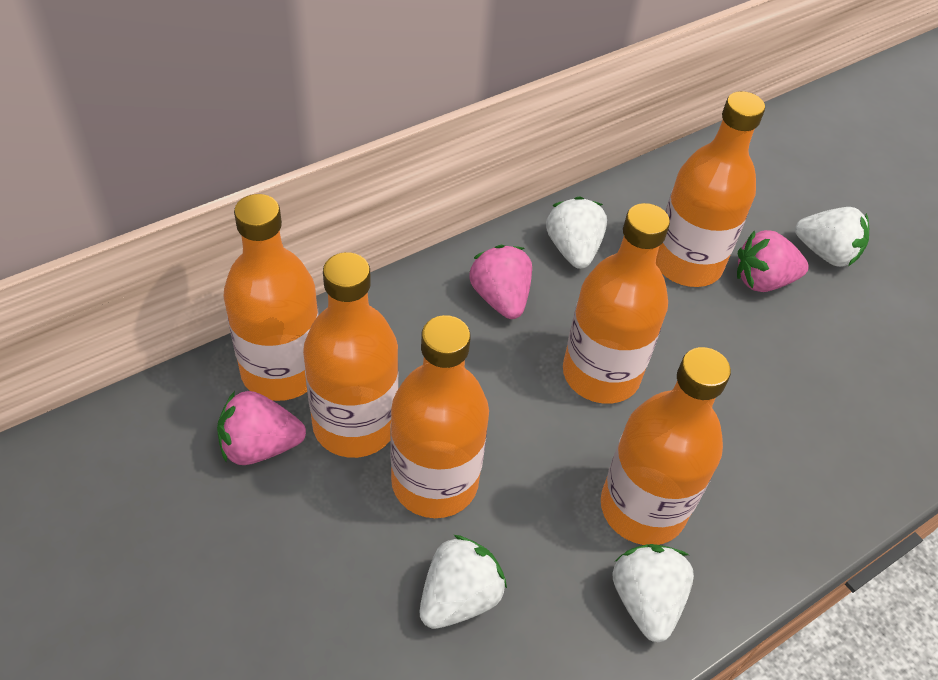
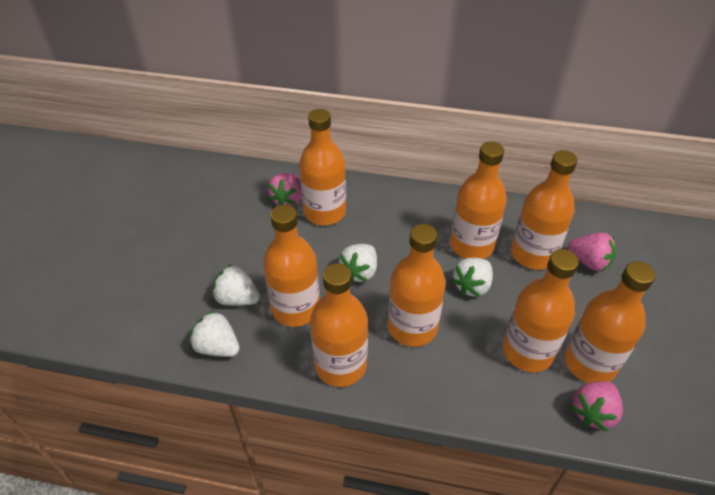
orange bottle: 6 -> 8

